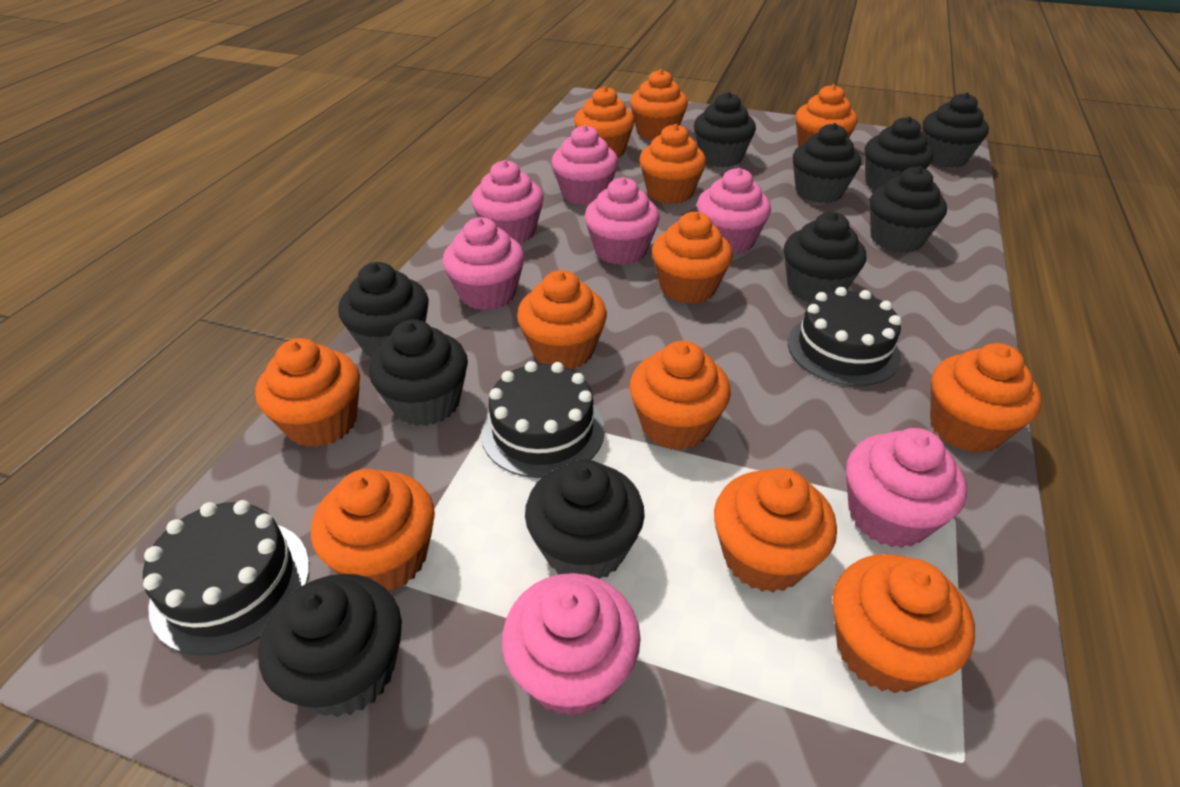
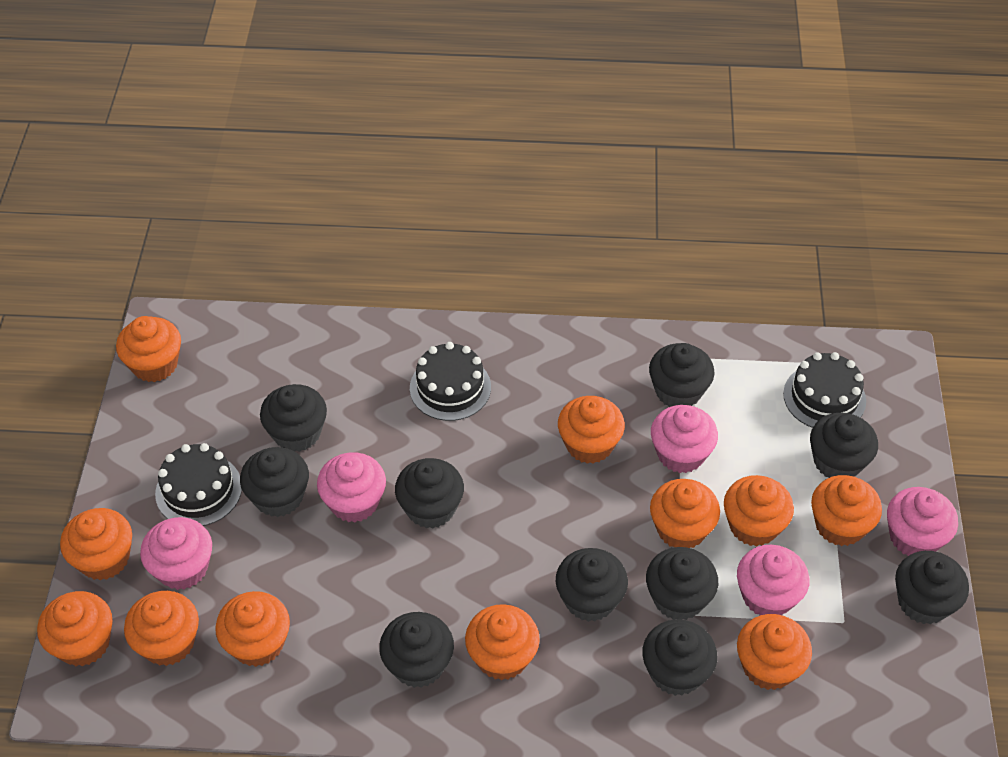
orange cupcake: 12 -> 11
pink cupcake: 7 -> 5

